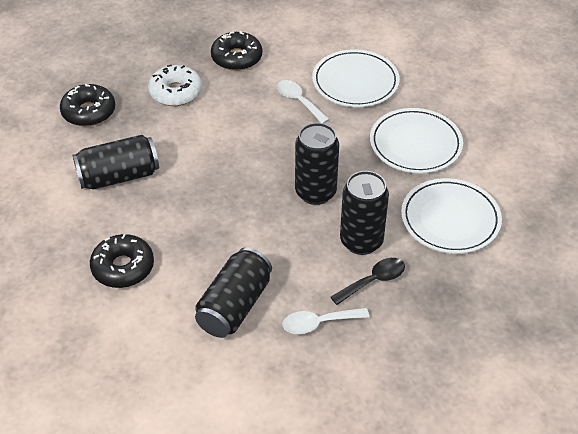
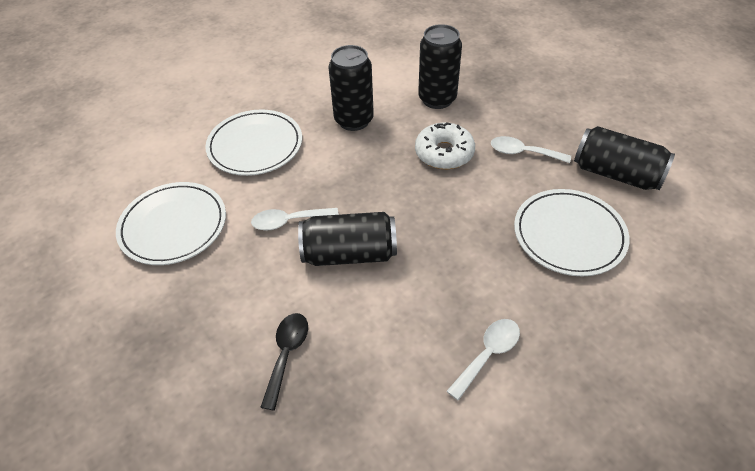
black donut: 3 -> 0
white spoon: 2 -> 3

